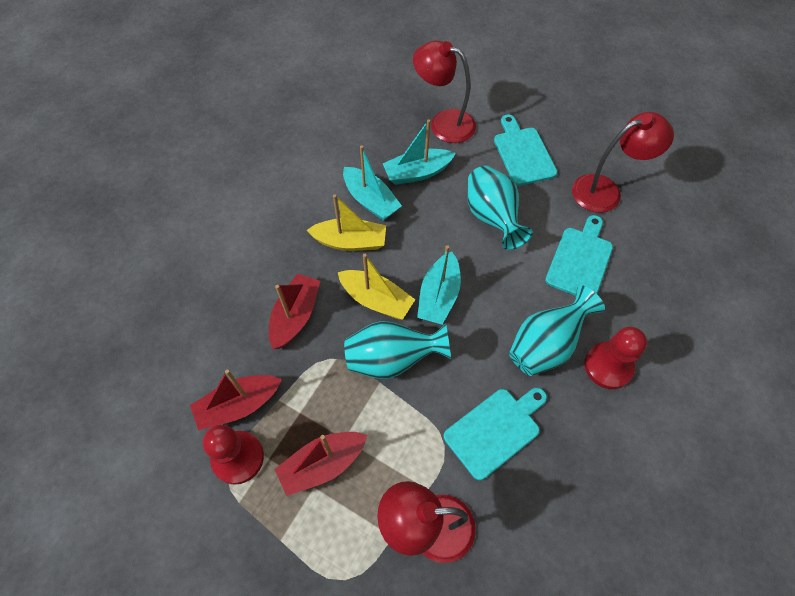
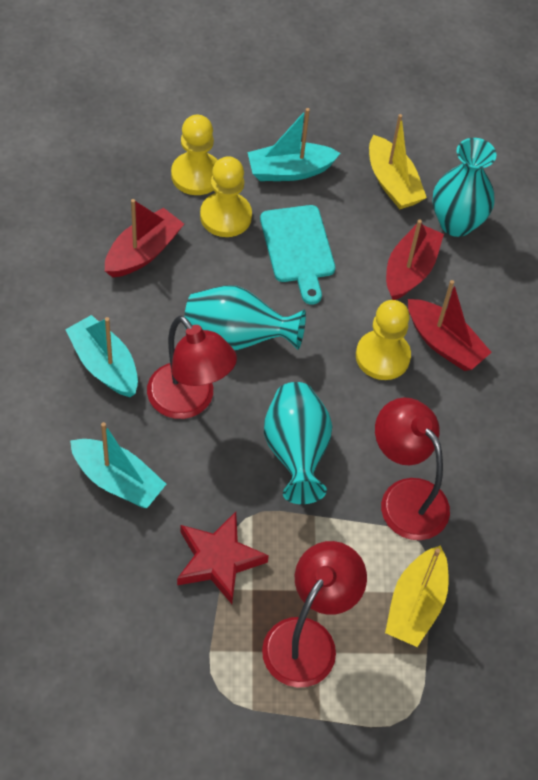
red pawn: 2 -> 0
red star: 0 -> 1
turquoise cutting board: 3 -> 1
yellow pawn: 0 -> 3

